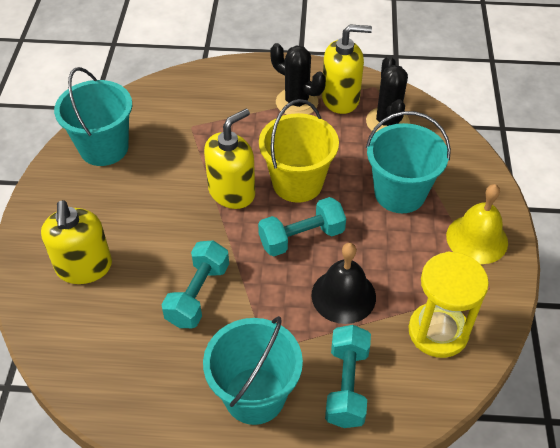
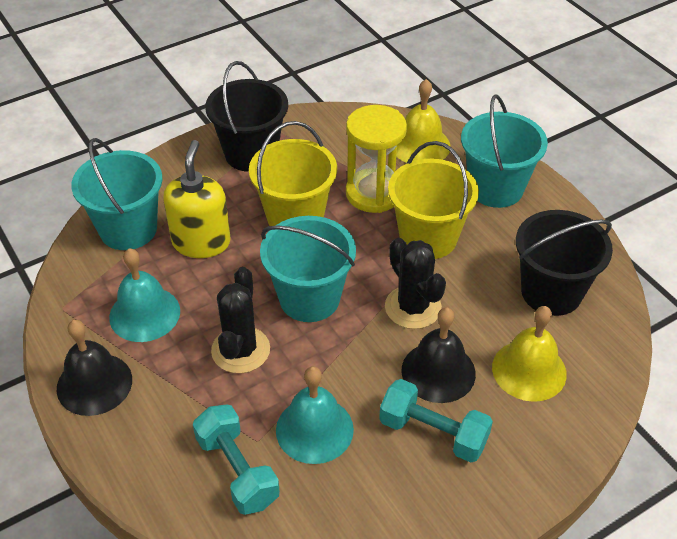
black bell: 1 -> 2
black bucket: 0 -> 2
turquoise bell: 0 -> 2
turquoise dumbbell: 3 -> 2
yellow bell: 1 -> 2
yellow bucket: 1 -> 2
yellow soap dispenser: 3 -> 1

